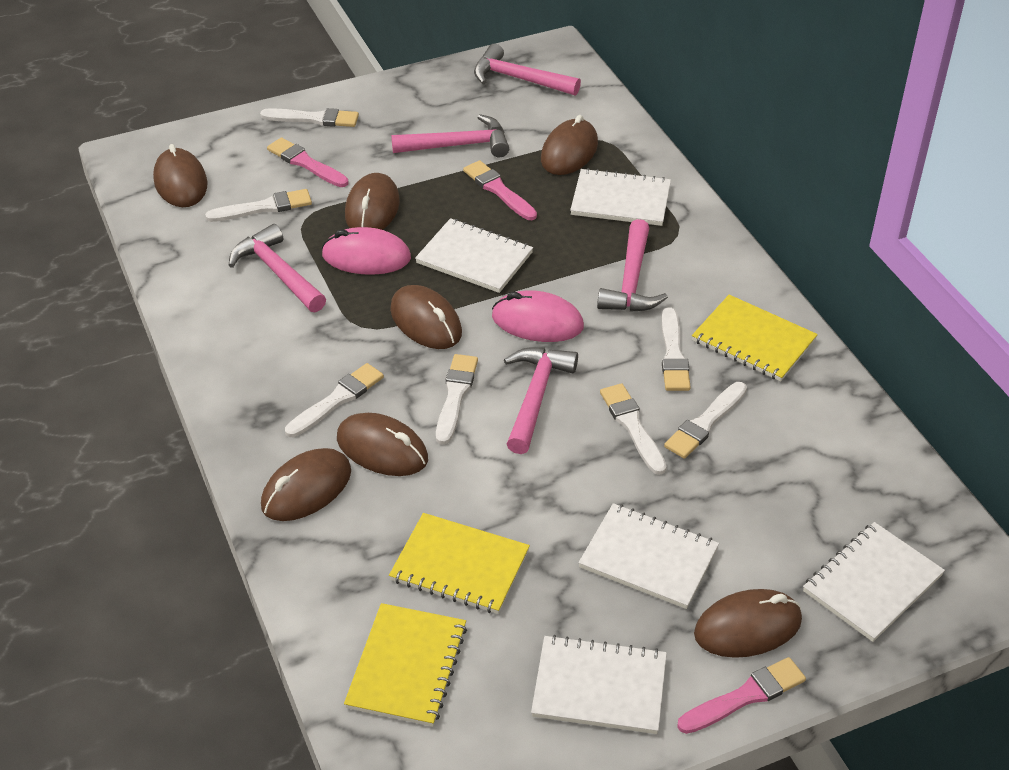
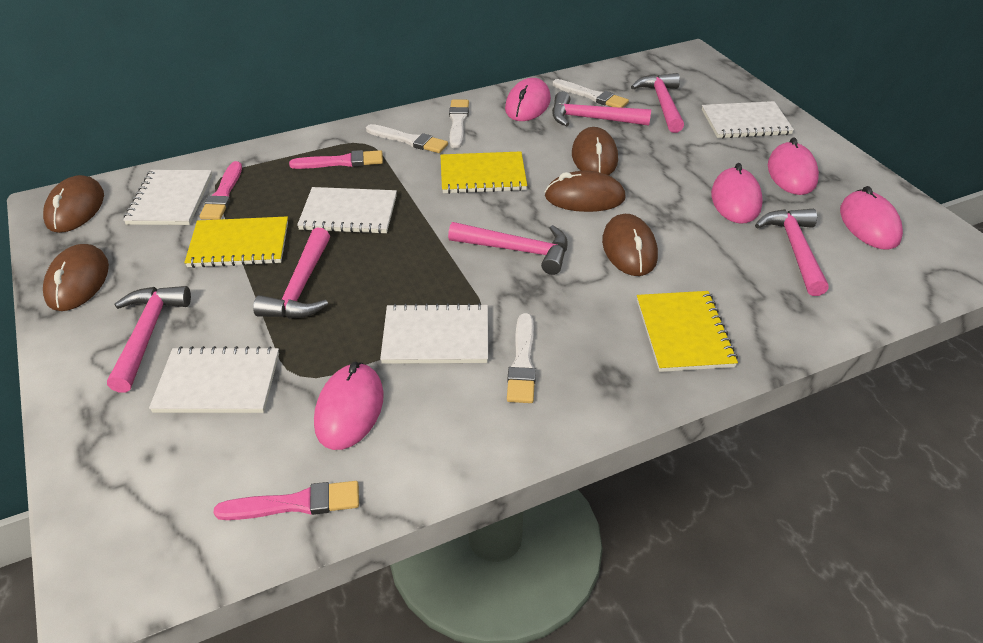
brown mouse: 7 -> 5
pink hammer: 5 -> 6
pink mouse: 2 -> 5
white brush: 7 -> 4

